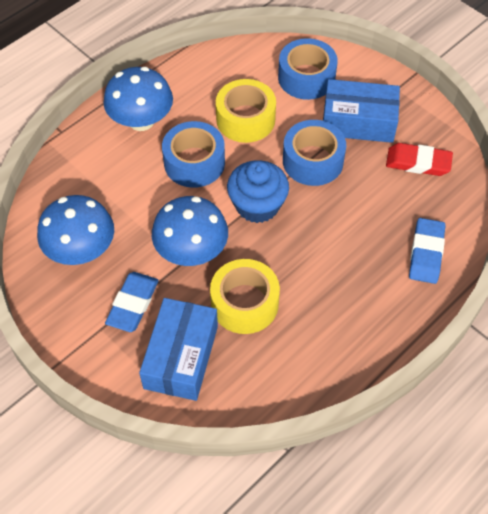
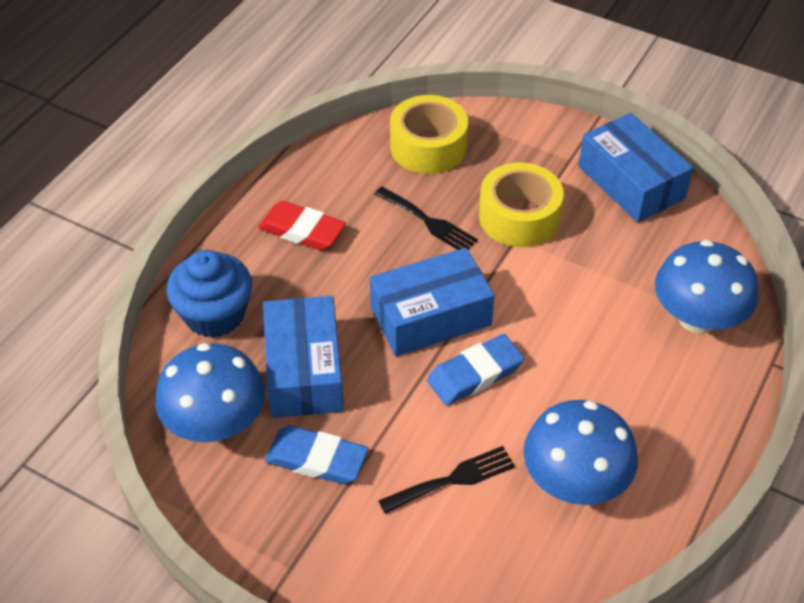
black fork: 0 -> 2
blue box: 2 -> 3
blue tape: 3 -> 0

